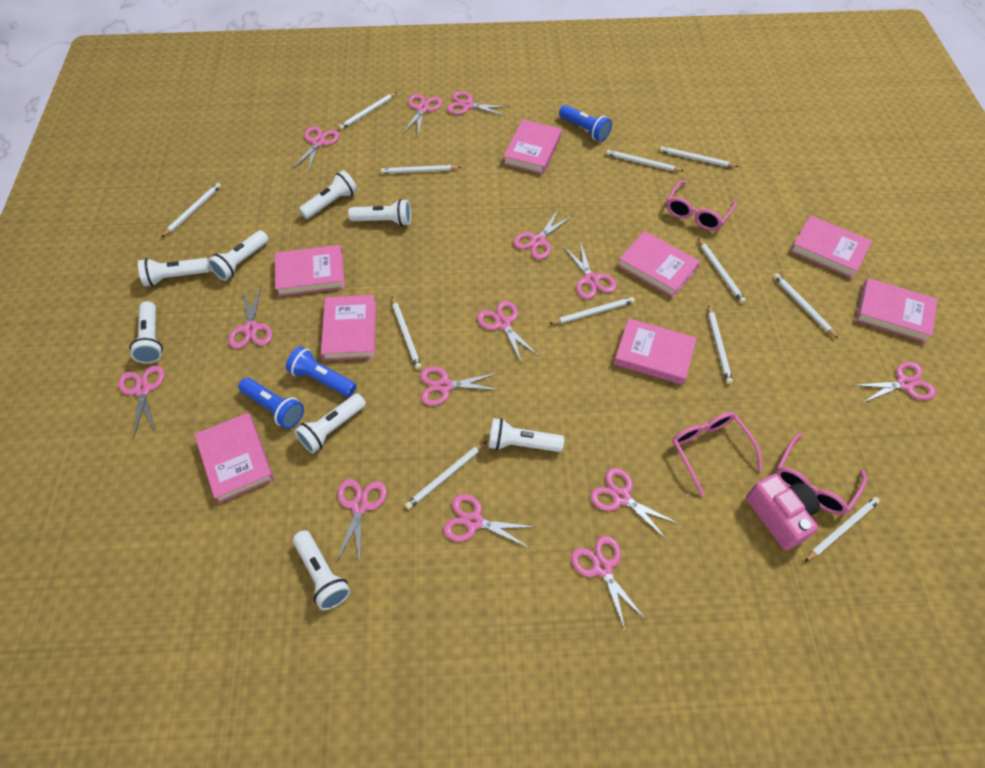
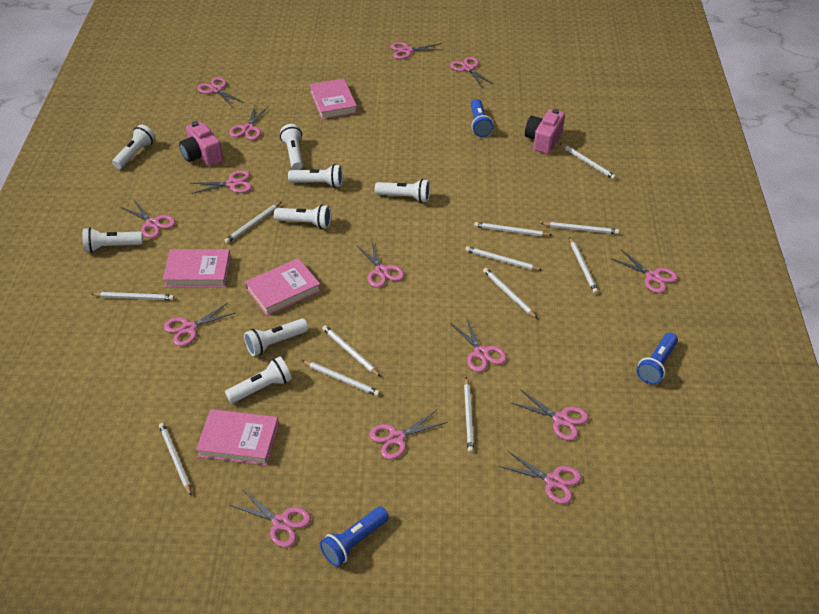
pink book: 8 -> 4
pink camera: 1 -> 2
pink glasses: 3 -> 0

